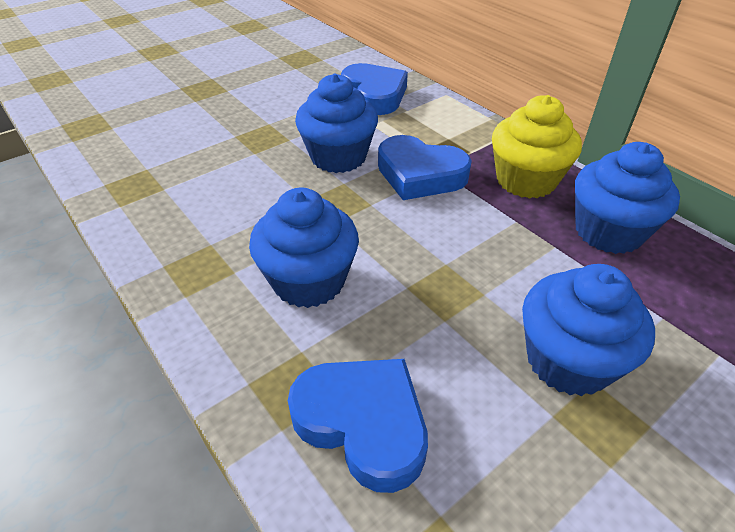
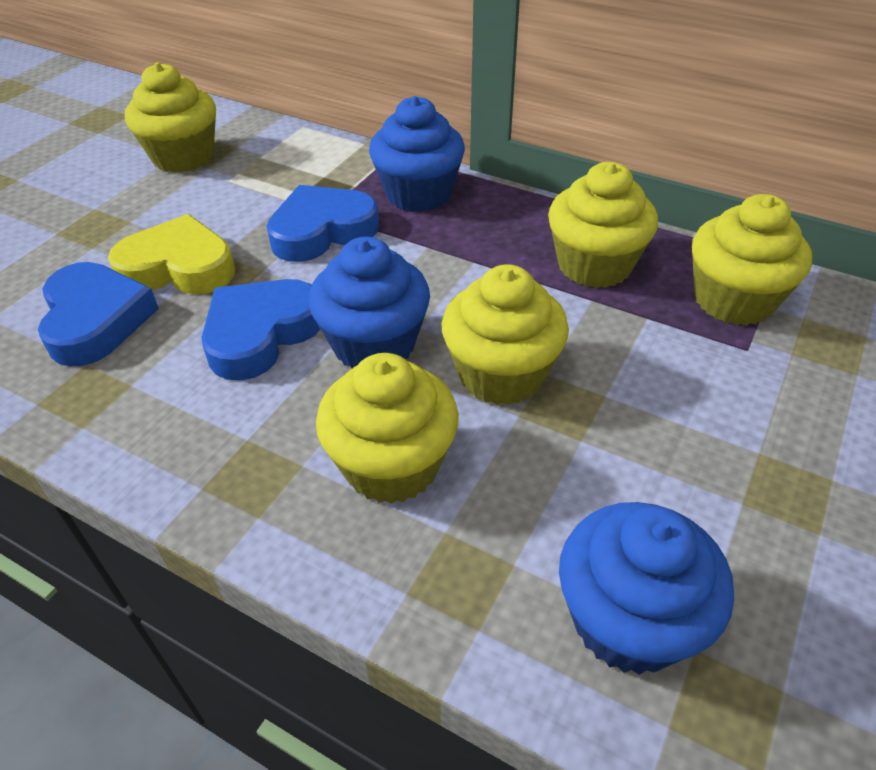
blue cupcake: 4 -> 3
yellow cupcake: 1 -> 5
yellow heart: 0 -> 1

